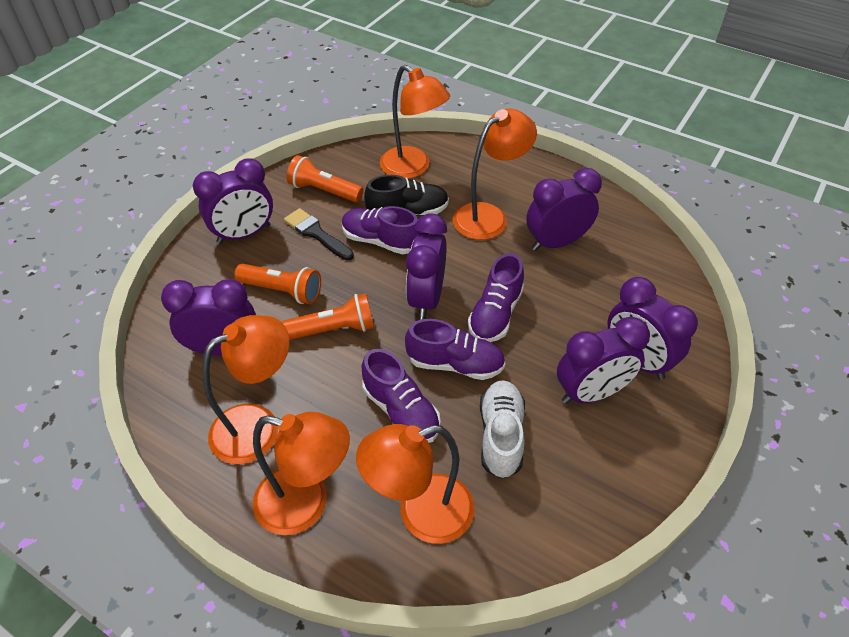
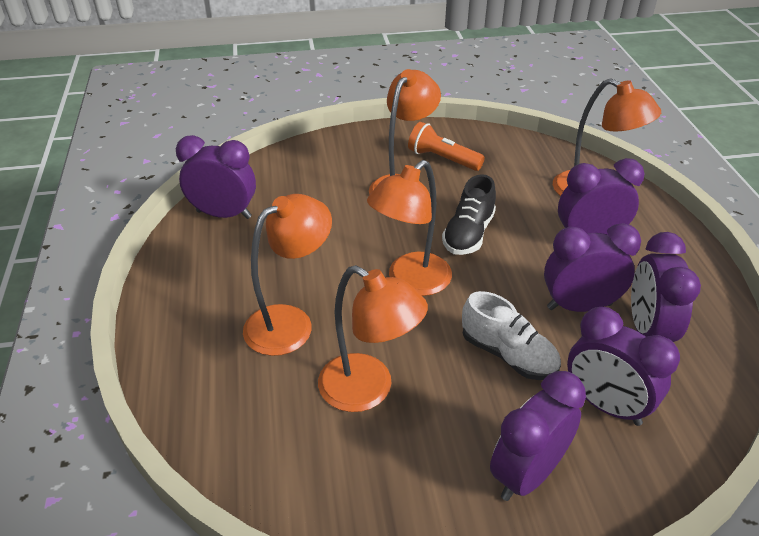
black brush: 1 -> 0
orange flashlight: 3 -> 1
purple shoe: 4 -> 0

